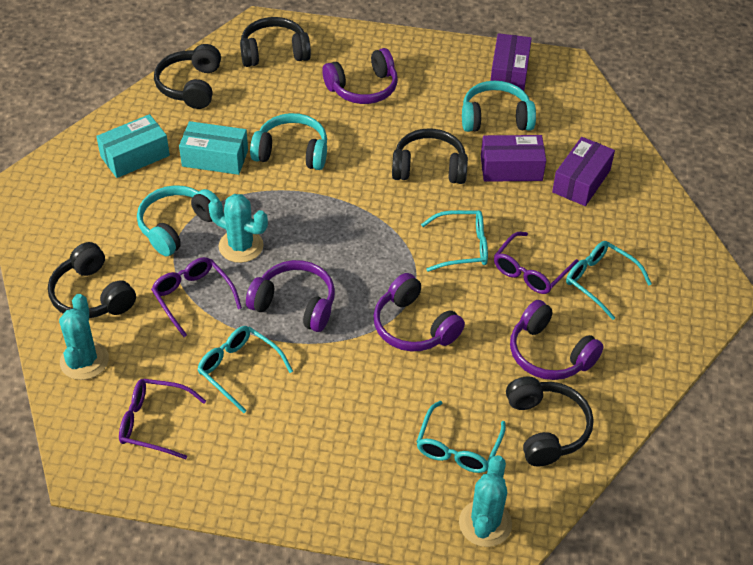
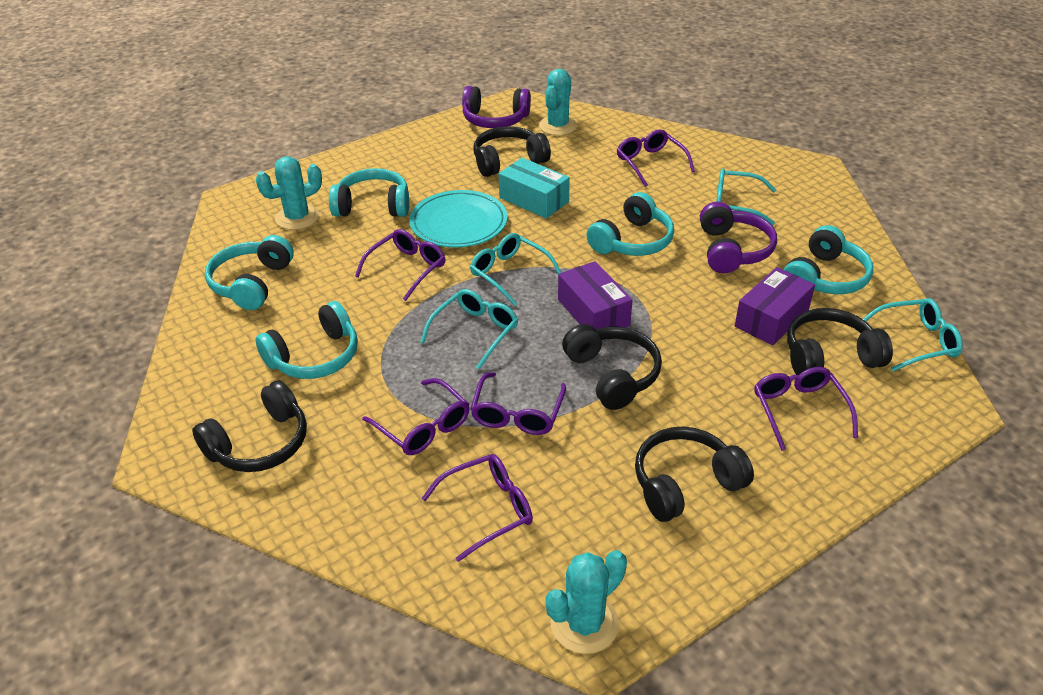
purple box: 3 -> 2
purple glasses: 3 -> 6
purple headphones: 4 -> 2
turquoise box: 2 -> 1
turquoise headphones: 3 -> 5
turquoise plate: 0 -> 1

